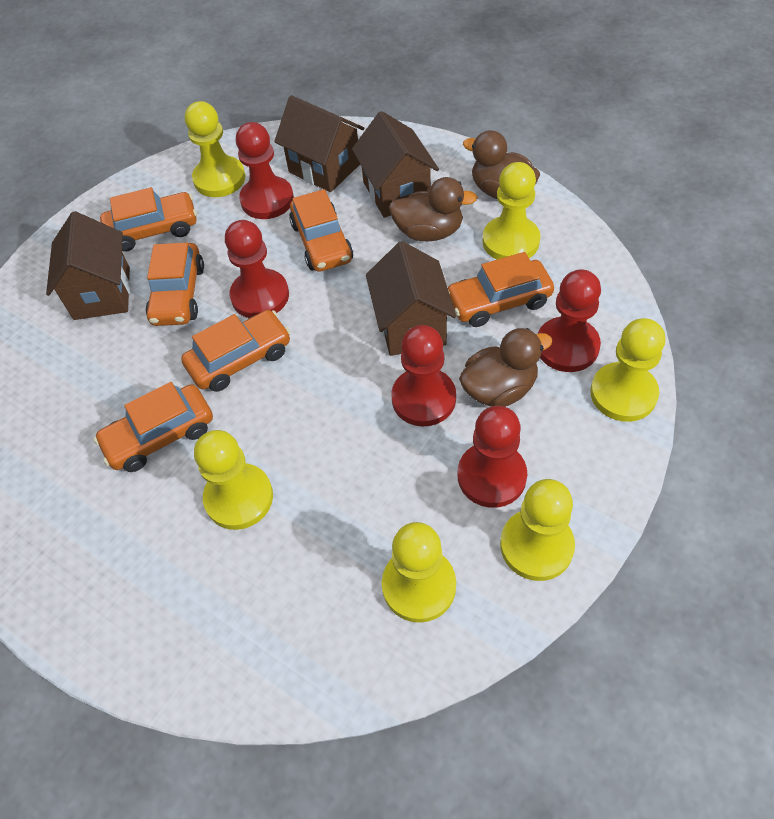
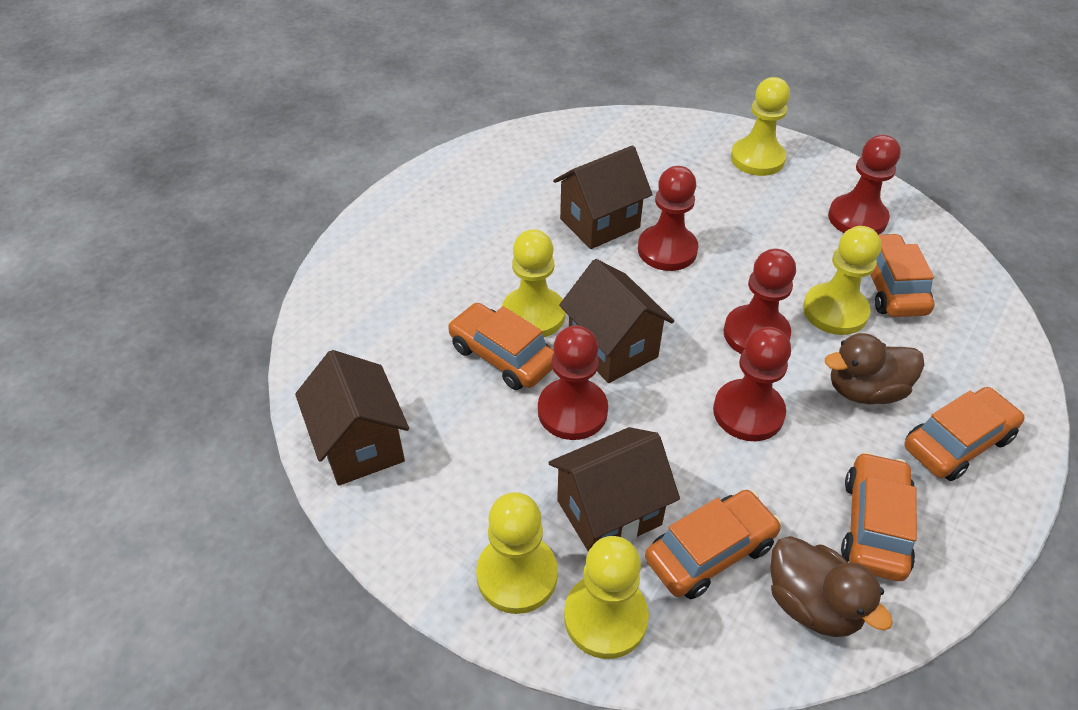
brown duck: 3 -> 2
orange car: 6 -> 5
yellow pawn: 6 -> 5

